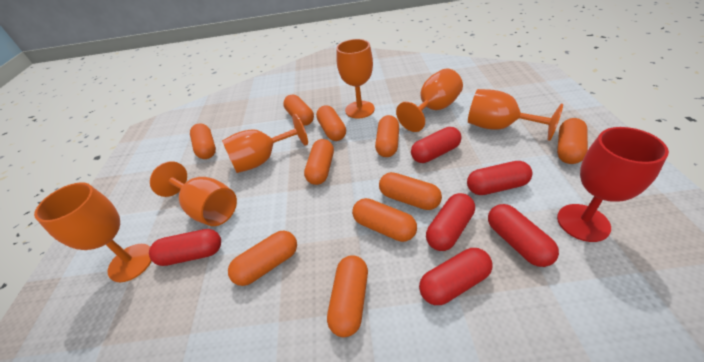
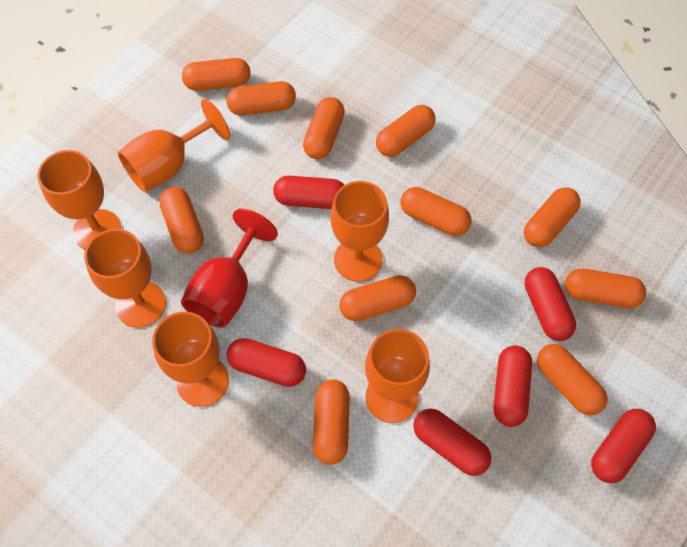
orange capsule: 10 -> 11

